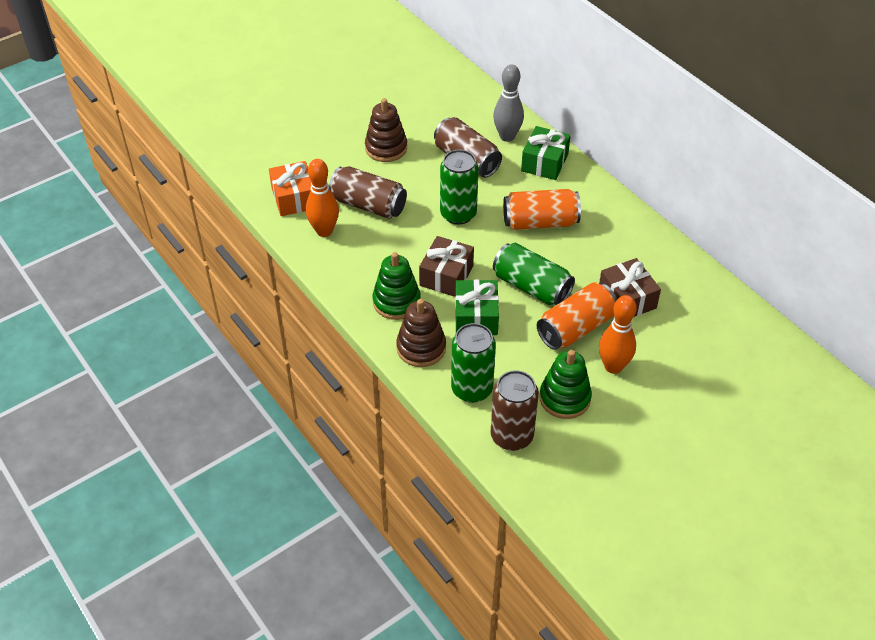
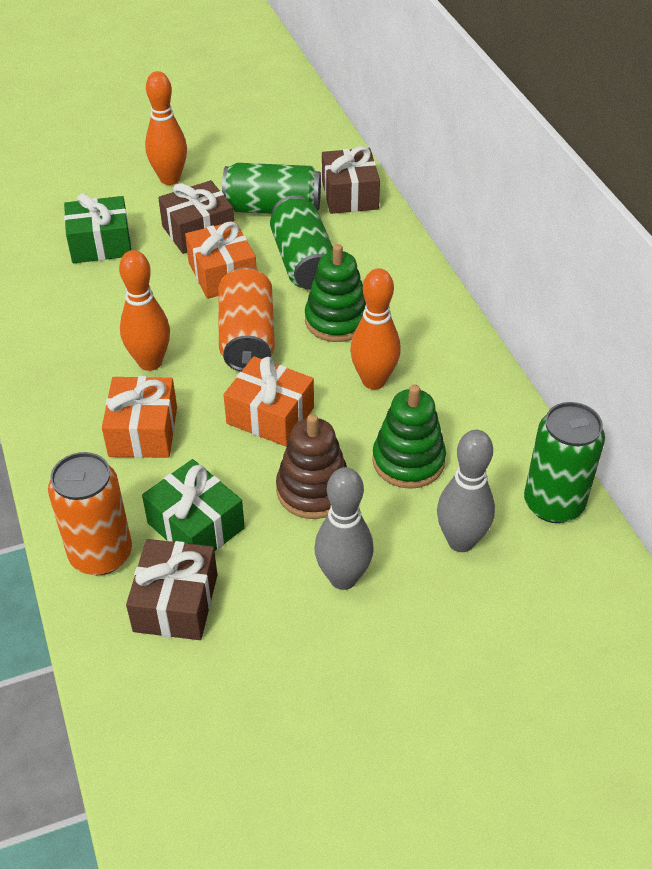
brown can: 3 -> 0
brown gift: 2 -> 3
brown stacking toy: 2 -> 1
grey bowling pin: 1 -> 2
orange bowling pin: 2 -> 3
orange gift: 1 -> 3

